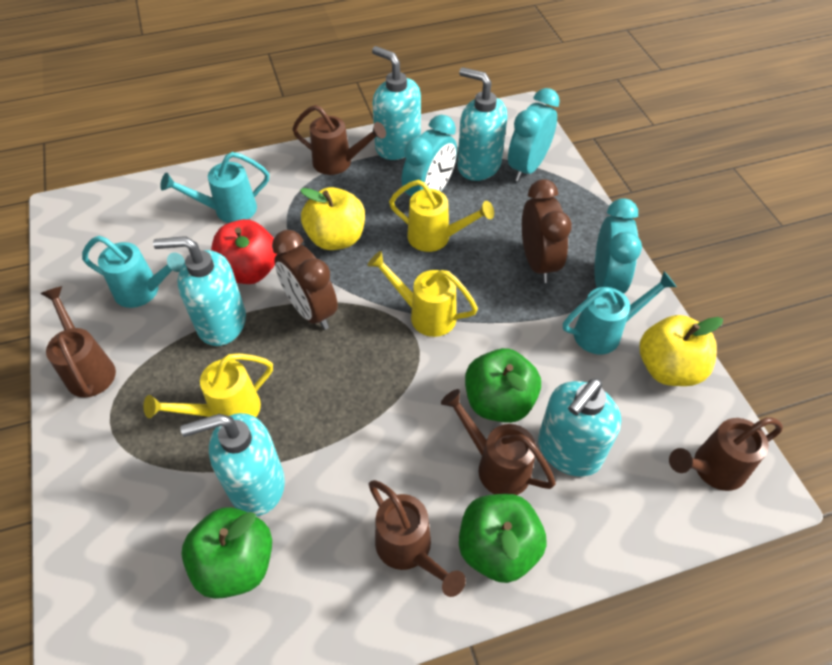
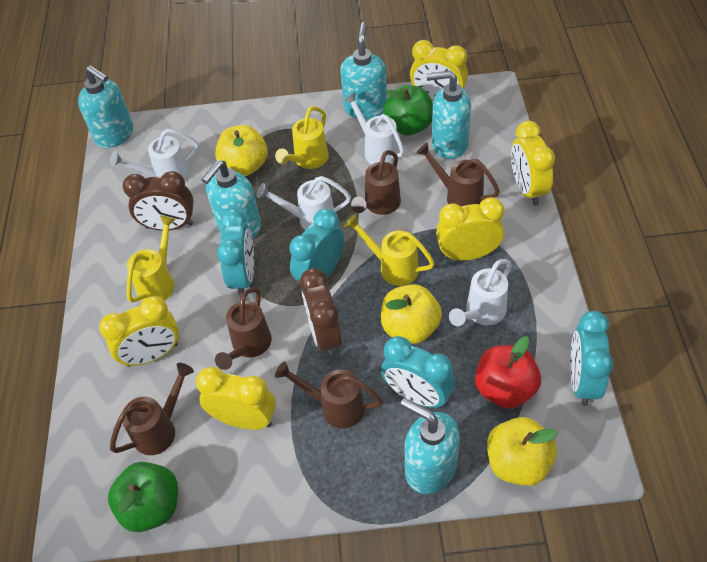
green apple: 3 -> 2
turquoise clock: 3 -> 4
turquoise watering can: 3 -> 0
white watering can: 0 -> 4
yellow apple: 2 -> 3
yellow clock: 0 -> 5

